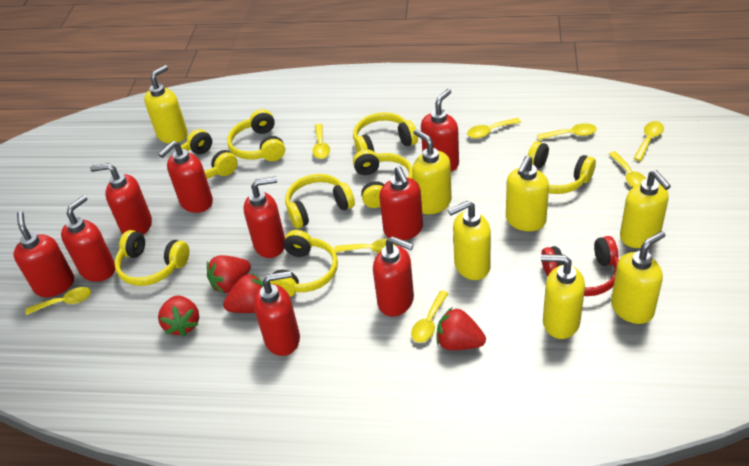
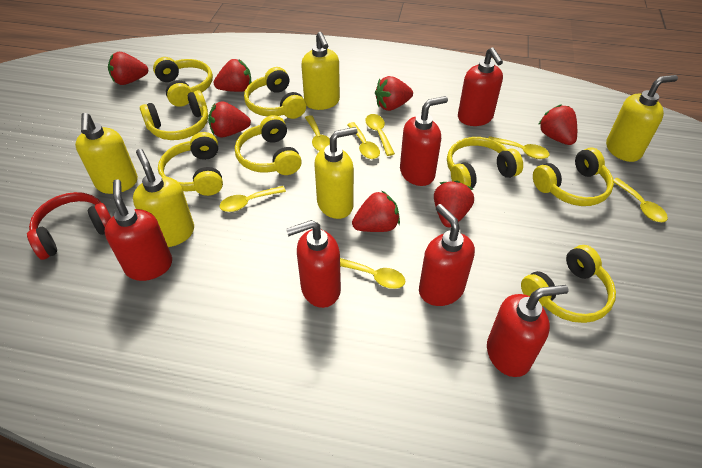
red soap dispenser: 9 -> 6
red strawberry: 4 -> 7
yellow soap dispenser: 7 -> 5
yellow spoon: 8 -> 7

